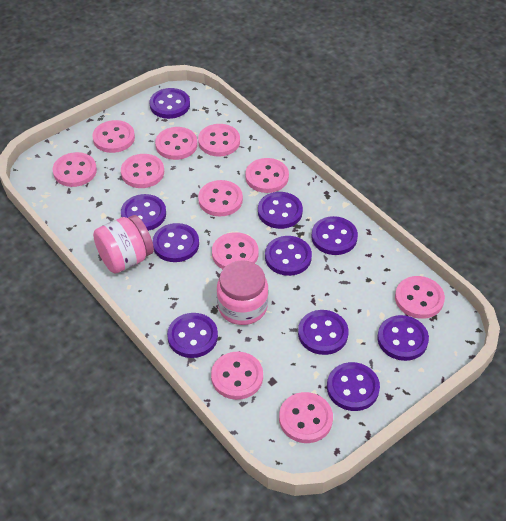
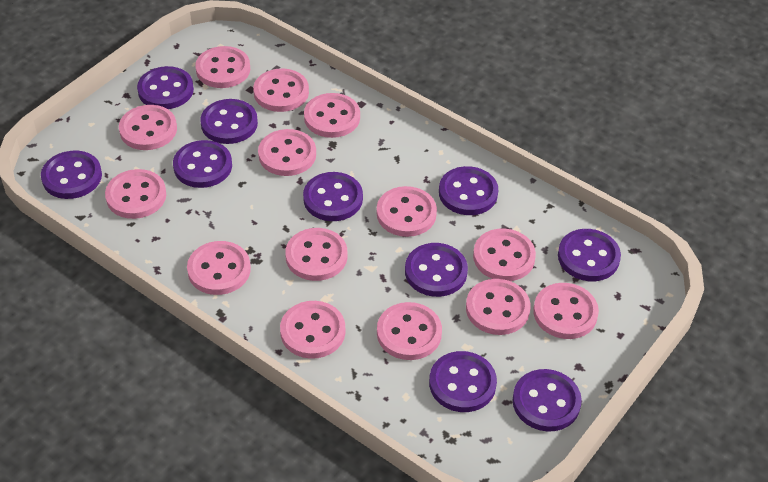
pink button: 11 -> 14
pink jar: 2 -> 0

